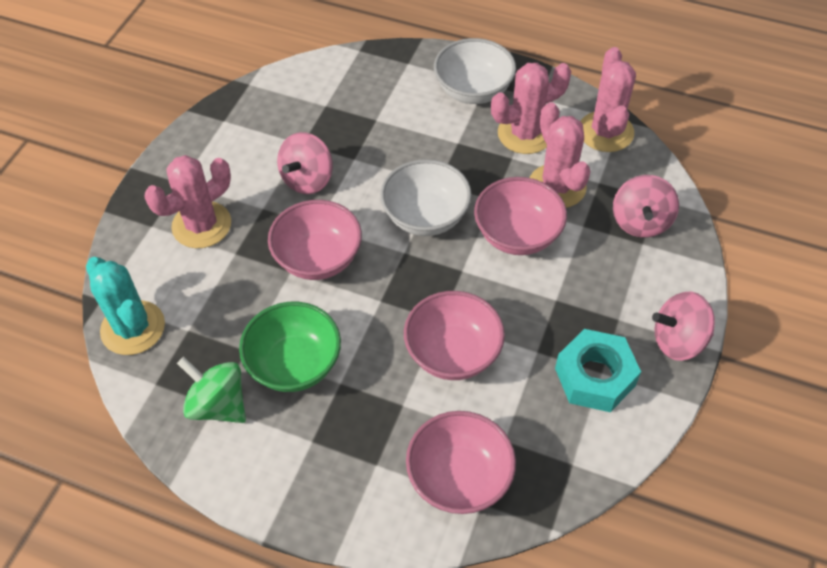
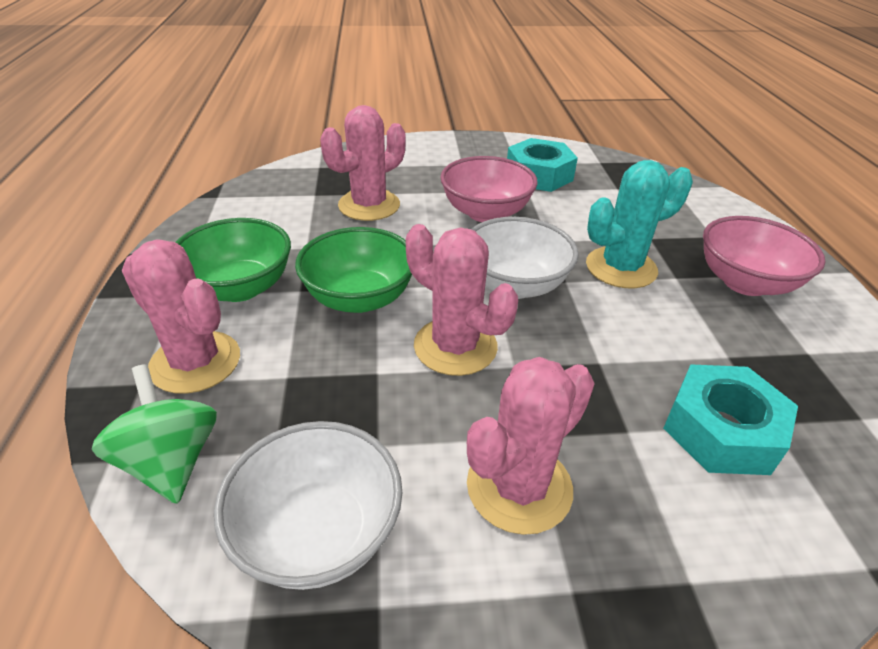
green bowl: 1 -> 2
pink bowl: 4 -> 2
pink spinning top: 3 -> 0
turquoise nut: 1 -> 2

